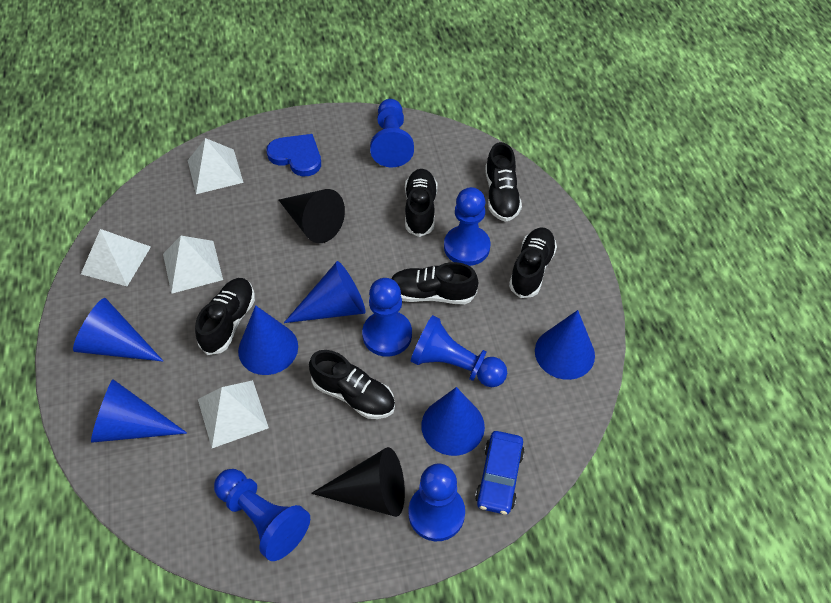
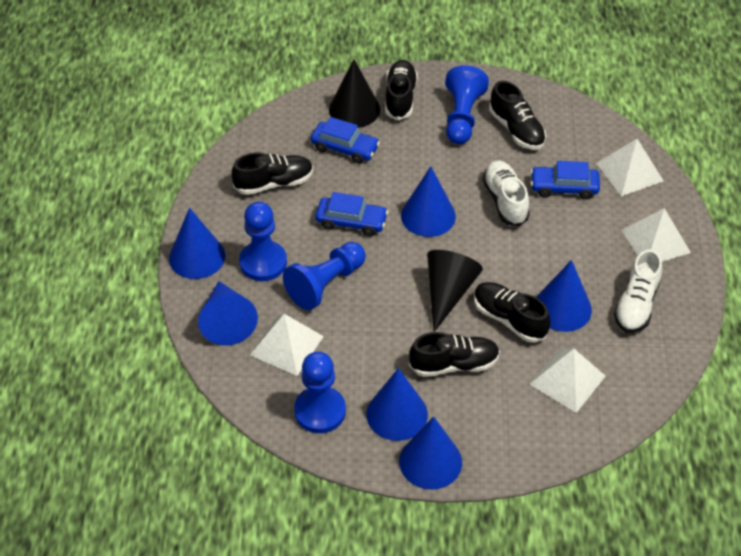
black shoe: 6 -> 5
blue car: 1 -> 3
blue heart: 1 -> 0
blue pawn: 6 -> 4
white shoe: 0 -> 2

